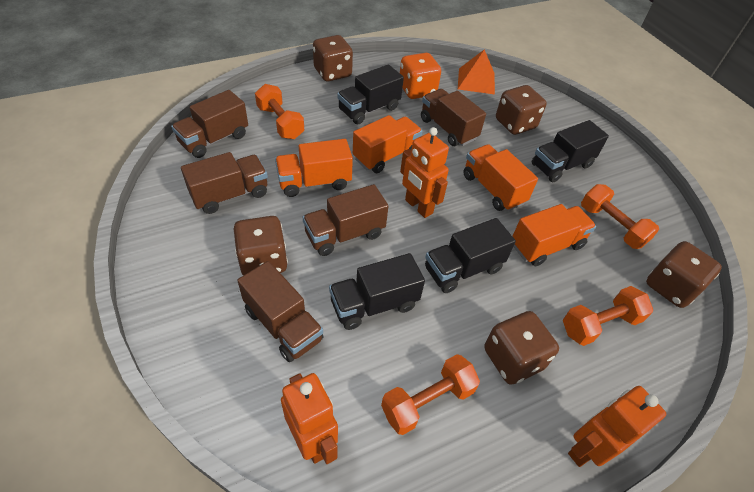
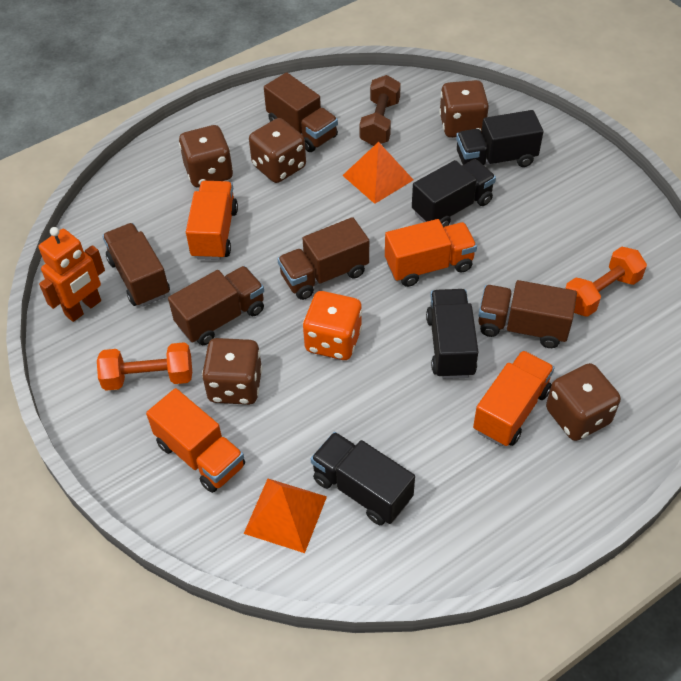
brown dumbbell: 0 -> 1
orange dumbbell: 4 -> 2
orange pyramid: 1 -> 2
orange robot: 3 -> 1

